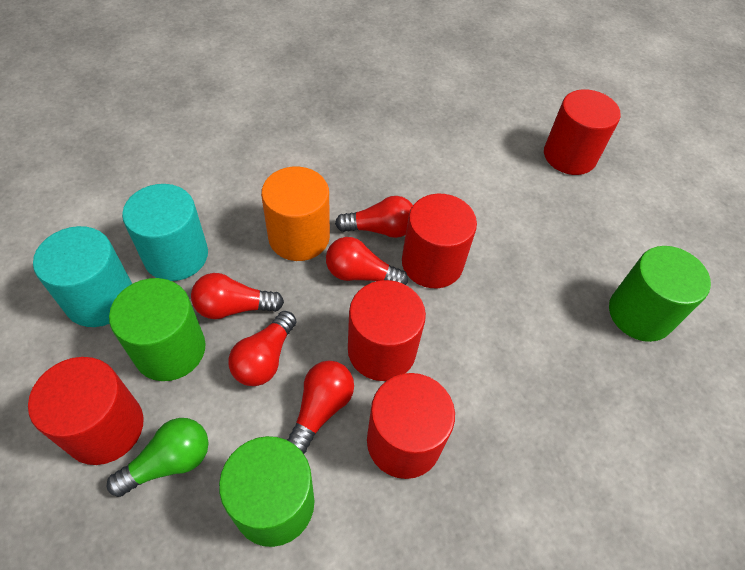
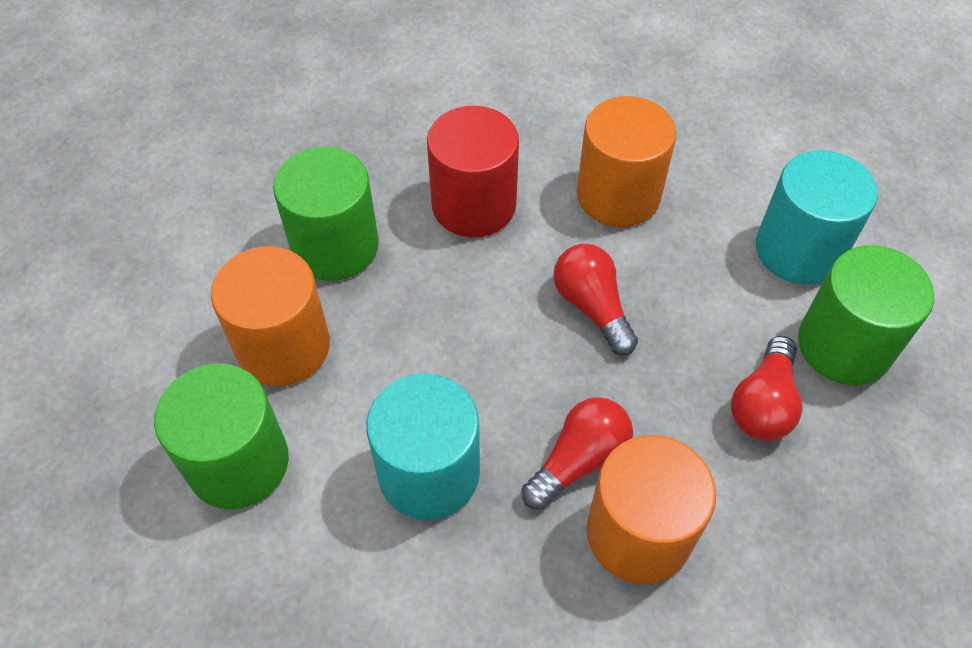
green light bulb: 1 -> 0
orange cylinder: 1 -> 3
red cylinder: 5 -> 1
red light bulb: 5 -> 3

